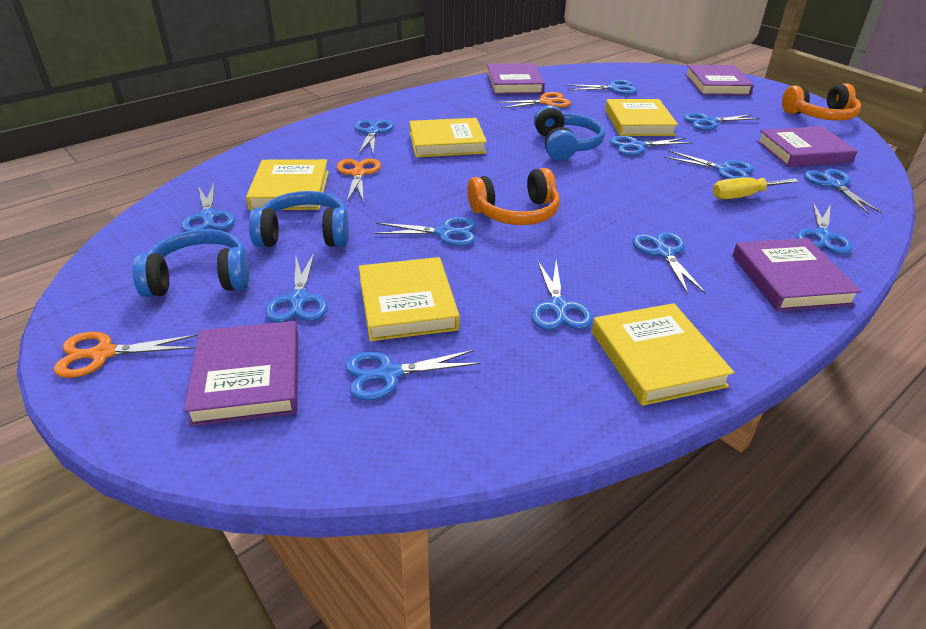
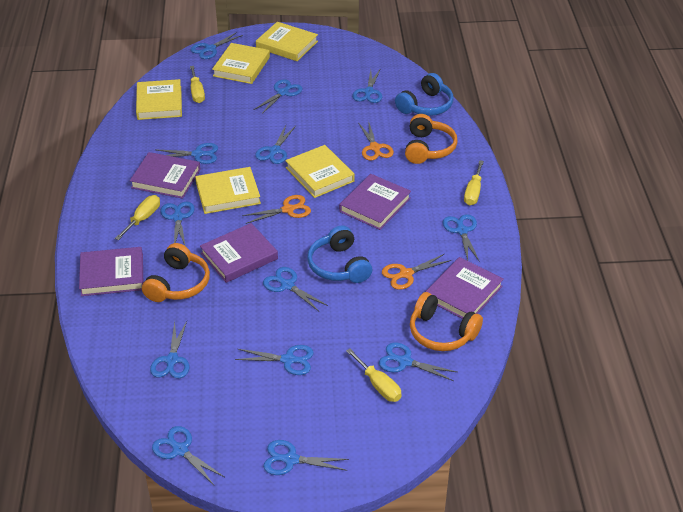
blue headphones: 3 -> 2
orange headphones: 2 -> 3
yellow screwdriver: 1 -> 4

